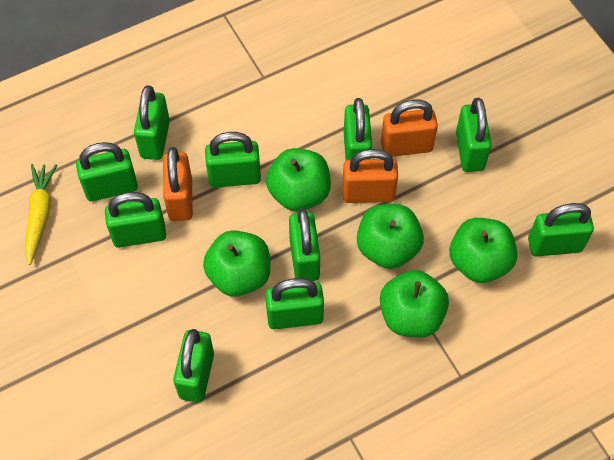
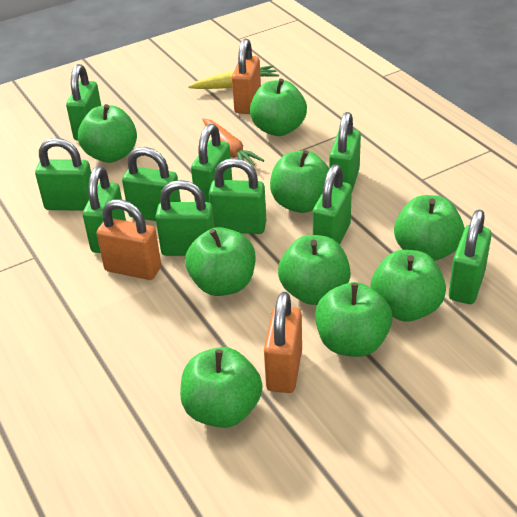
green apple: 5 -> 9
orange carrot: 0 -> 1

